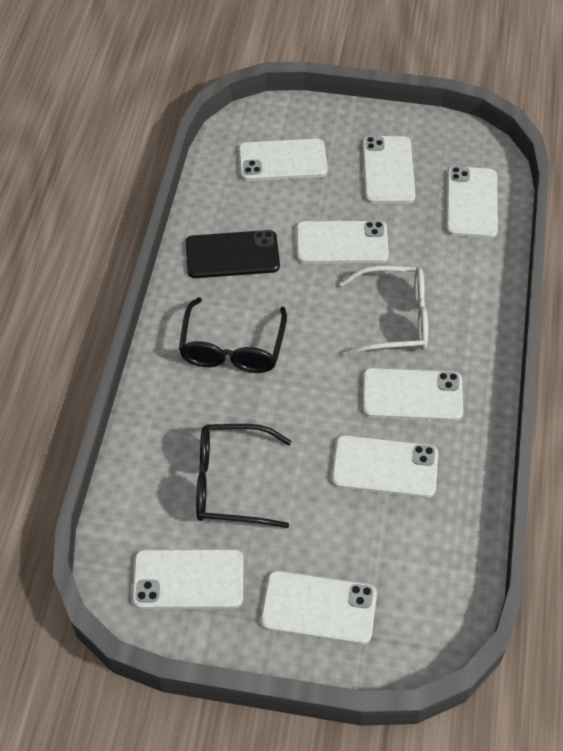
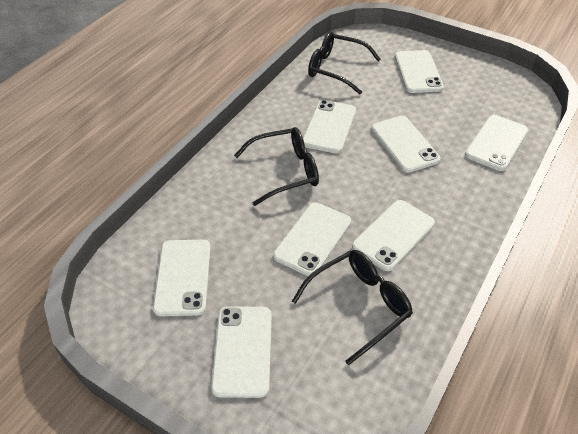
black glasses: 2 -> 3
black phone: 1 -> 0
white glasses: 1 -> 0

